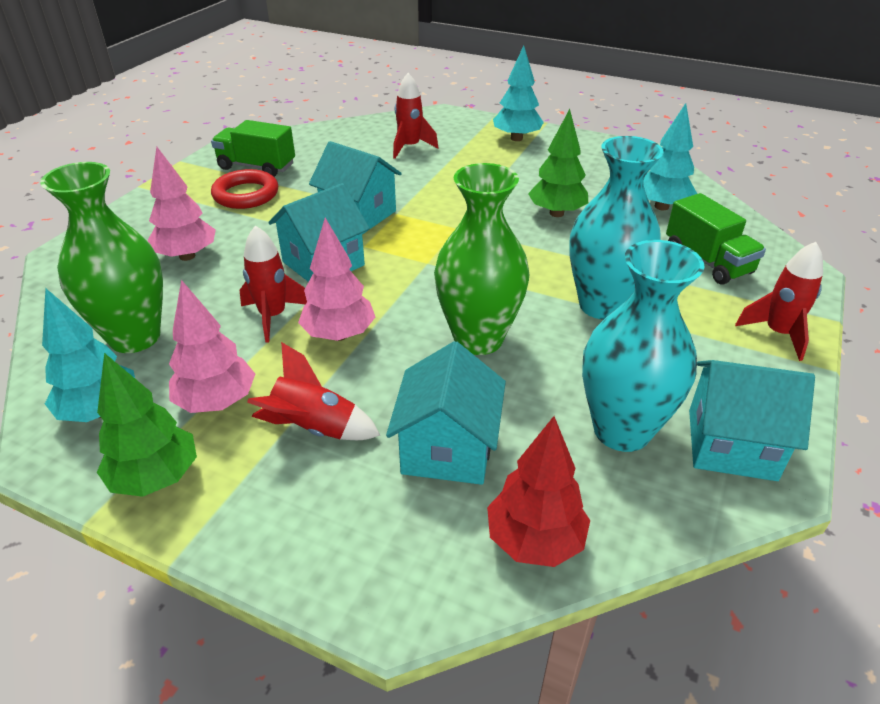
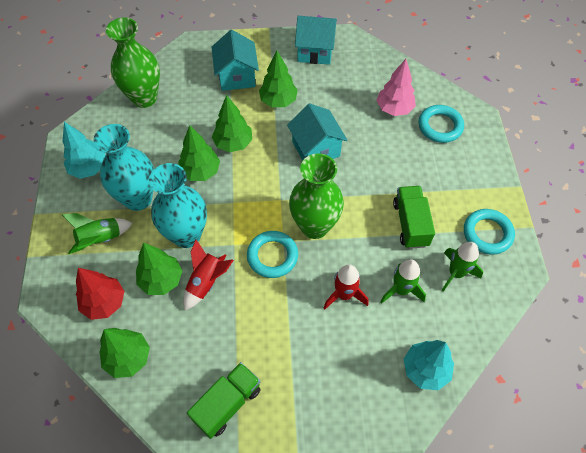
green rocket: 0 -> 3
green tree: 2 -> 5
pink tree: 3 -> 1
red ring: 1 -> 0
red rocket: 4 -> 2
turquoise house: 4 -> 3
turquoise ring: 0 -> 3
turquoise tree: 3 -> 2

